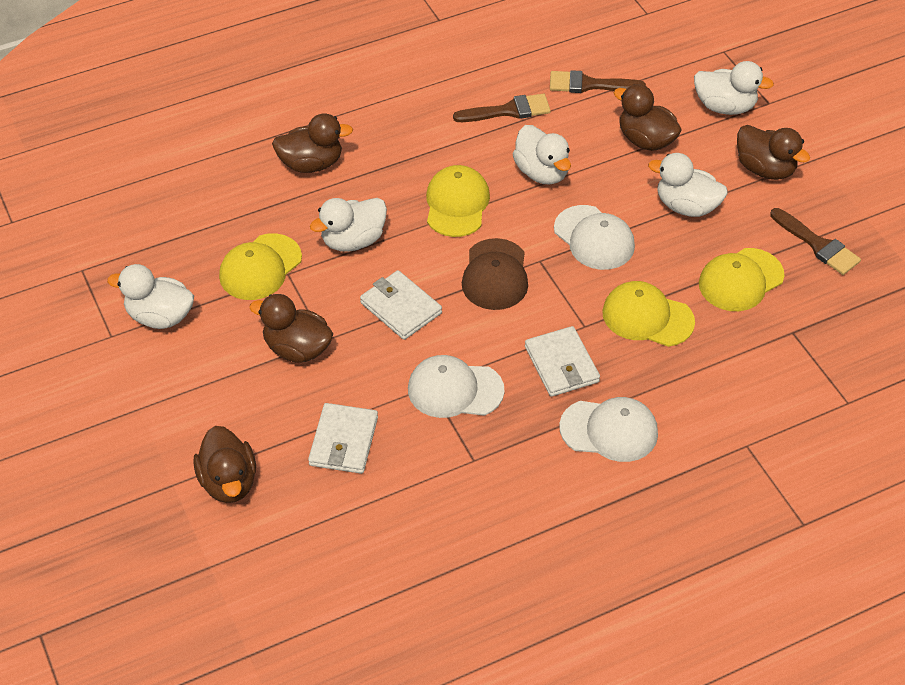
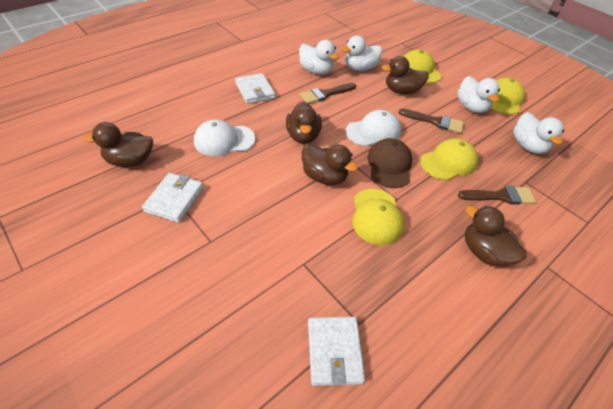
white cap: 3 -> 2
white duck: 5 -> 4

